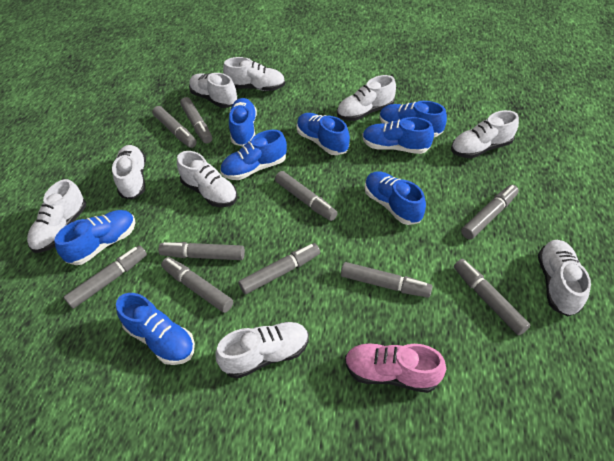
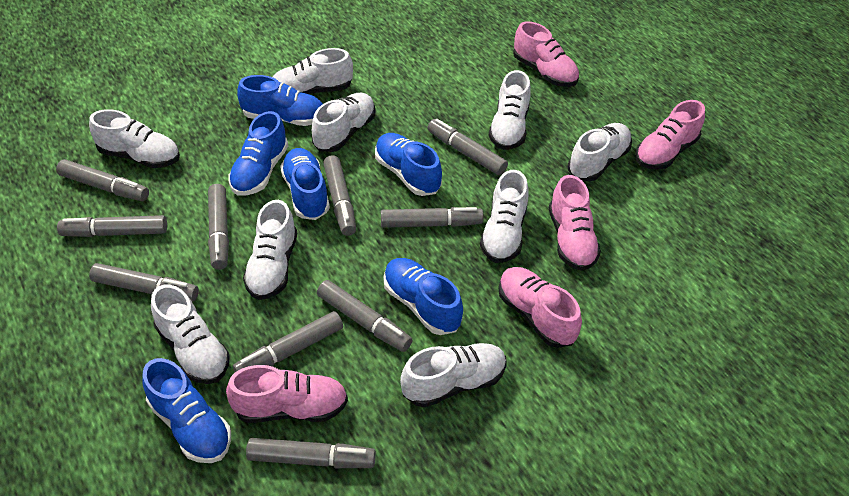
blue shoe: 8 -> 6
pink shoe: 1 -> 5

